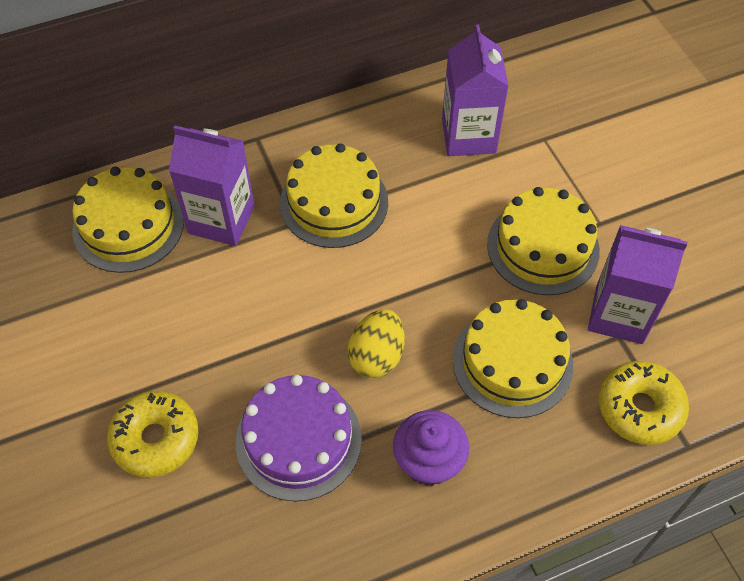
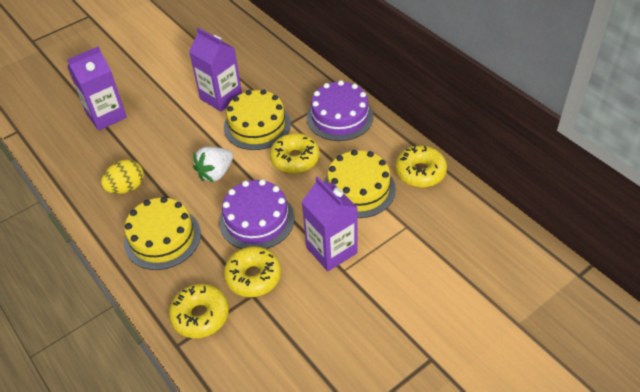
purple cake: 1 -> 2
purple cupcake: 1 -> 0
white strawberry: 0 -> 1
yellow cake: 4 -> 3
yellow donut: 2 -> 4

